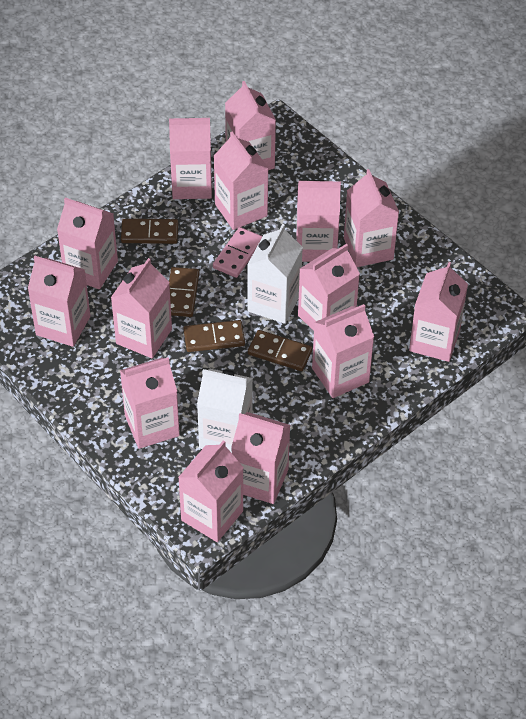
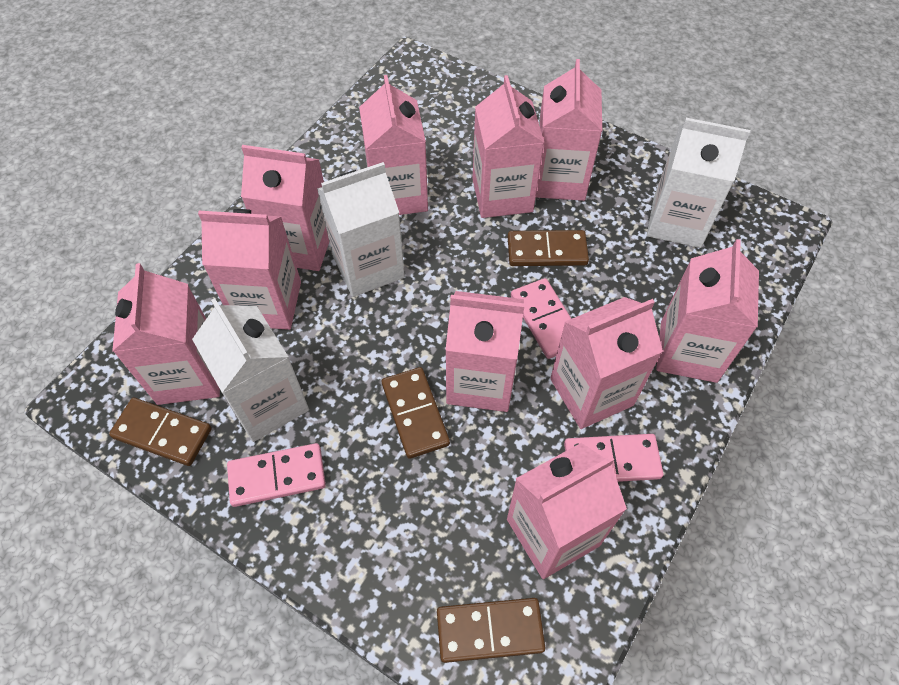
pink carton: 14 -> 10
pink domino: 1 -> 3
white carton: 2 -> 3

